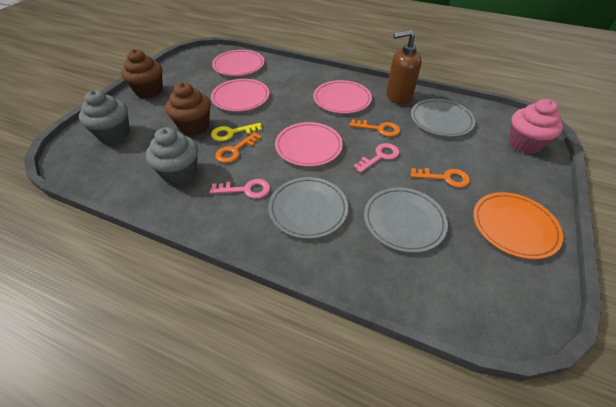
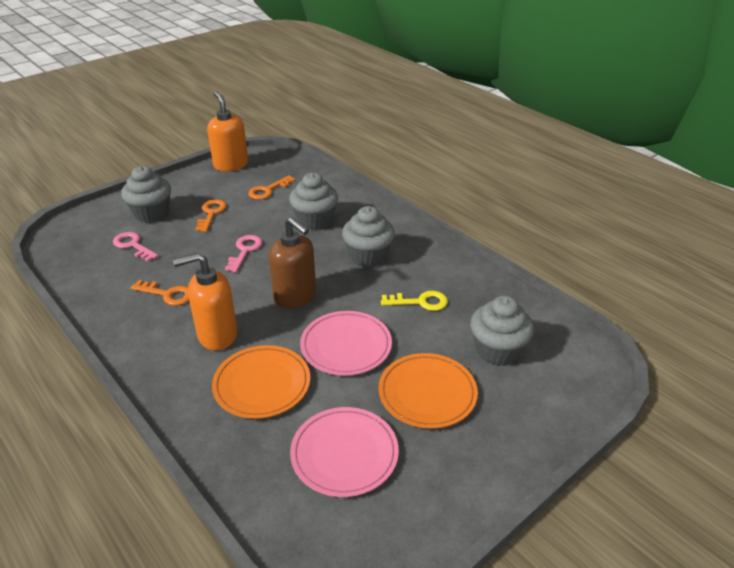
brown cupcake: 2 -> 0
grey cupcake: 2 -> 4
grey plate: 3 -> 0
orange plate: 1 -> 2
orange soap dispenser: 0 -> 2
pink cupcake: 1 -> 0
pink plate: 4 -> 2

